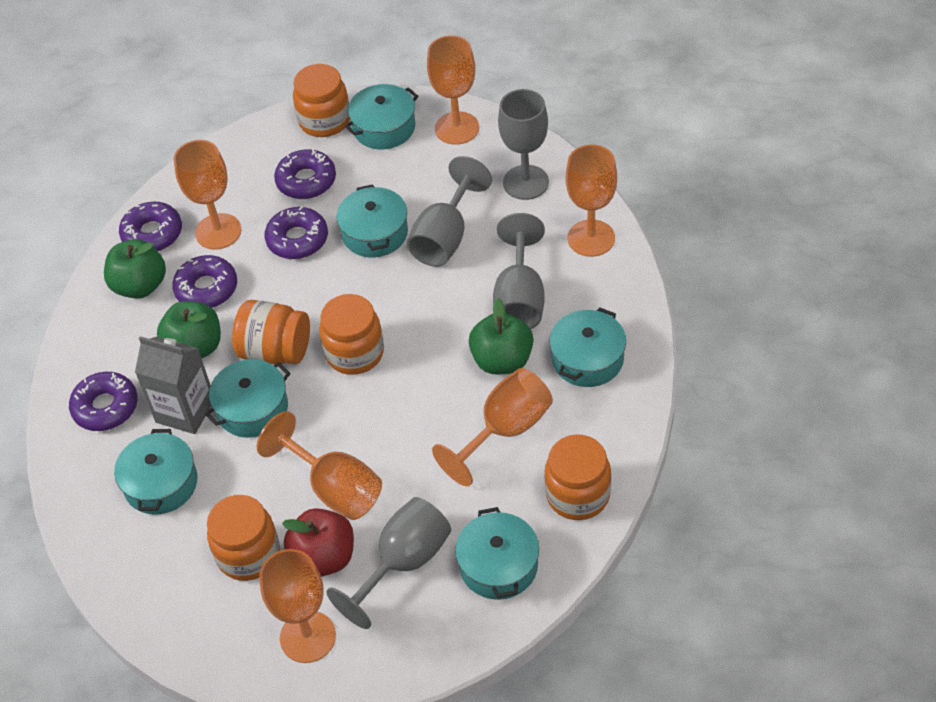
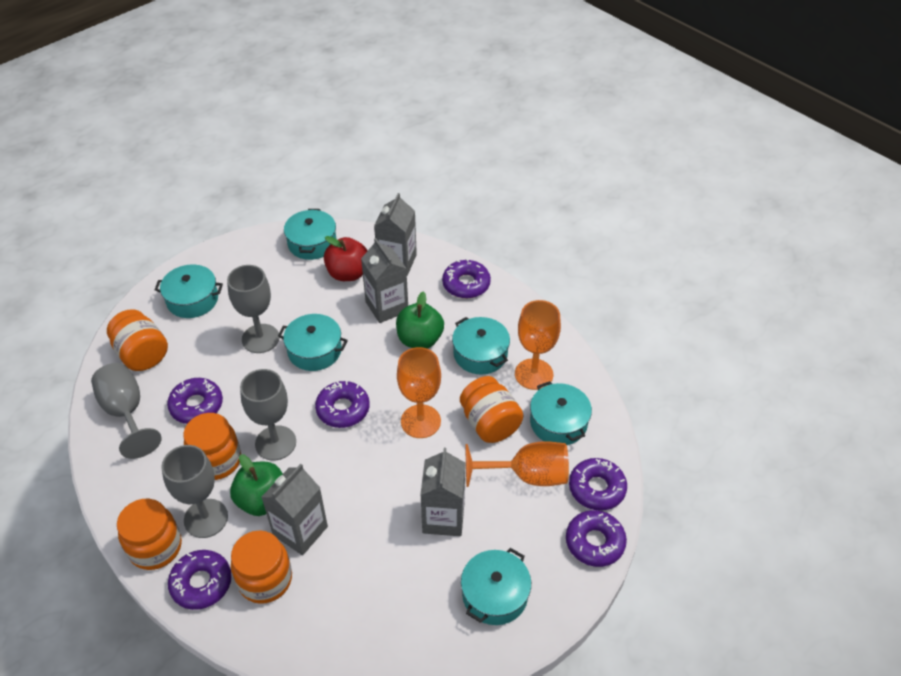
green apple: 3 -> 2
grey carton: 1 -> 4
orange goblet: 6 -> 3
purple donut: 5 -> 6

